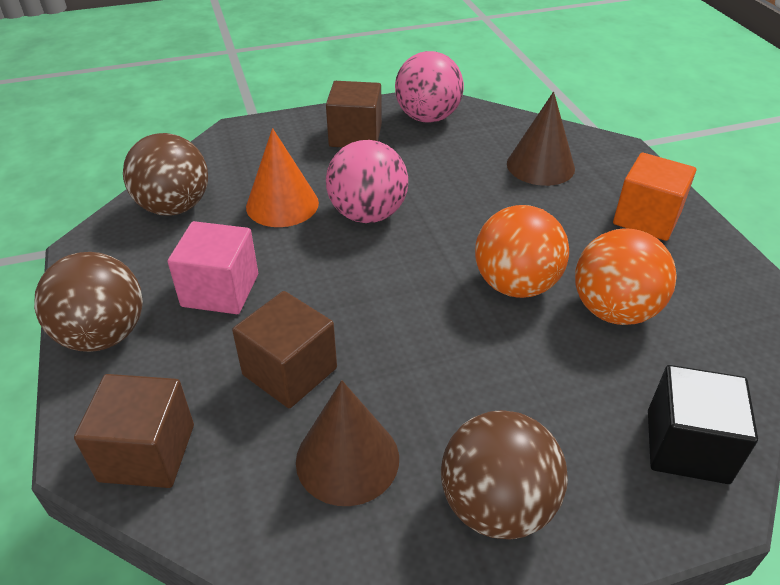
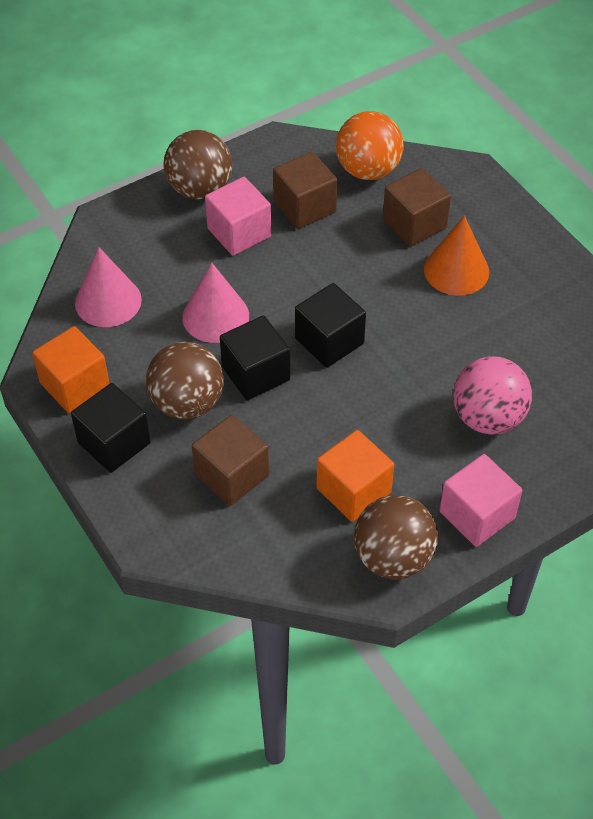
black cube: 1 -> 3
brown cone: 2 -> 0
orange ball: 2 -> 1
orange cube: 1 -> 2
pink ball: 2 -> 1
pink cone: 0 -> 2
pink cube: 1 -> 2

